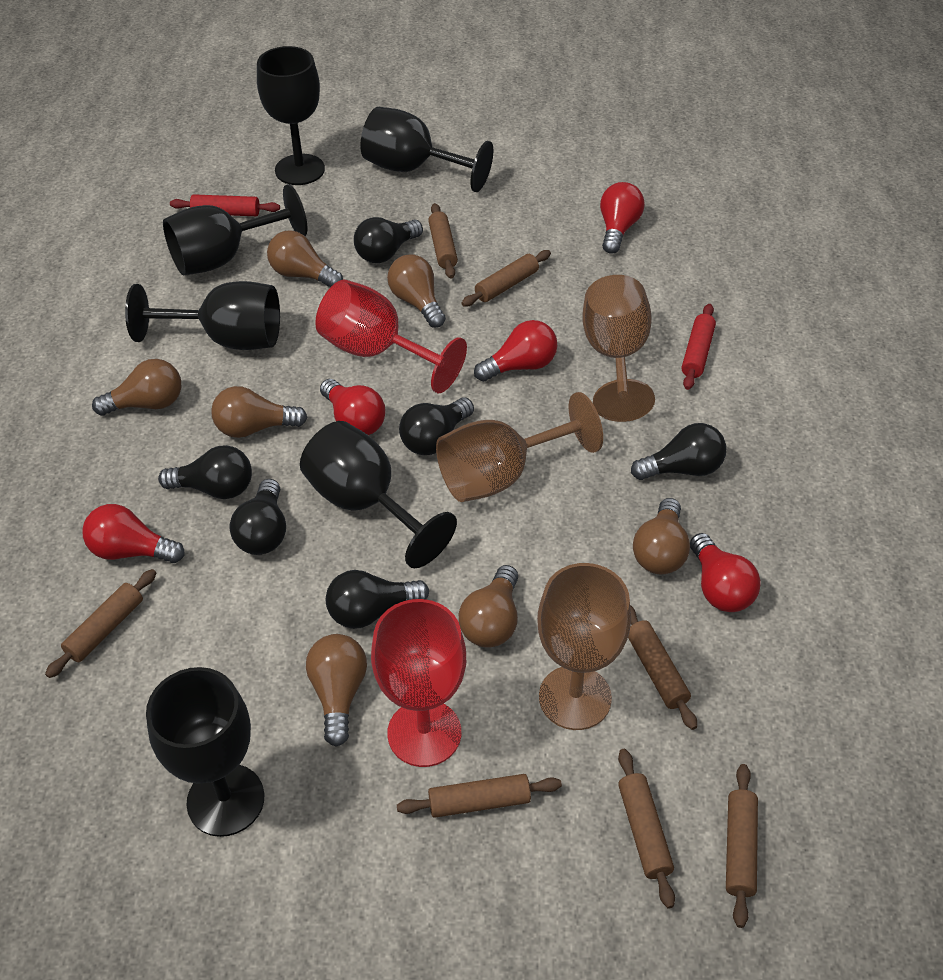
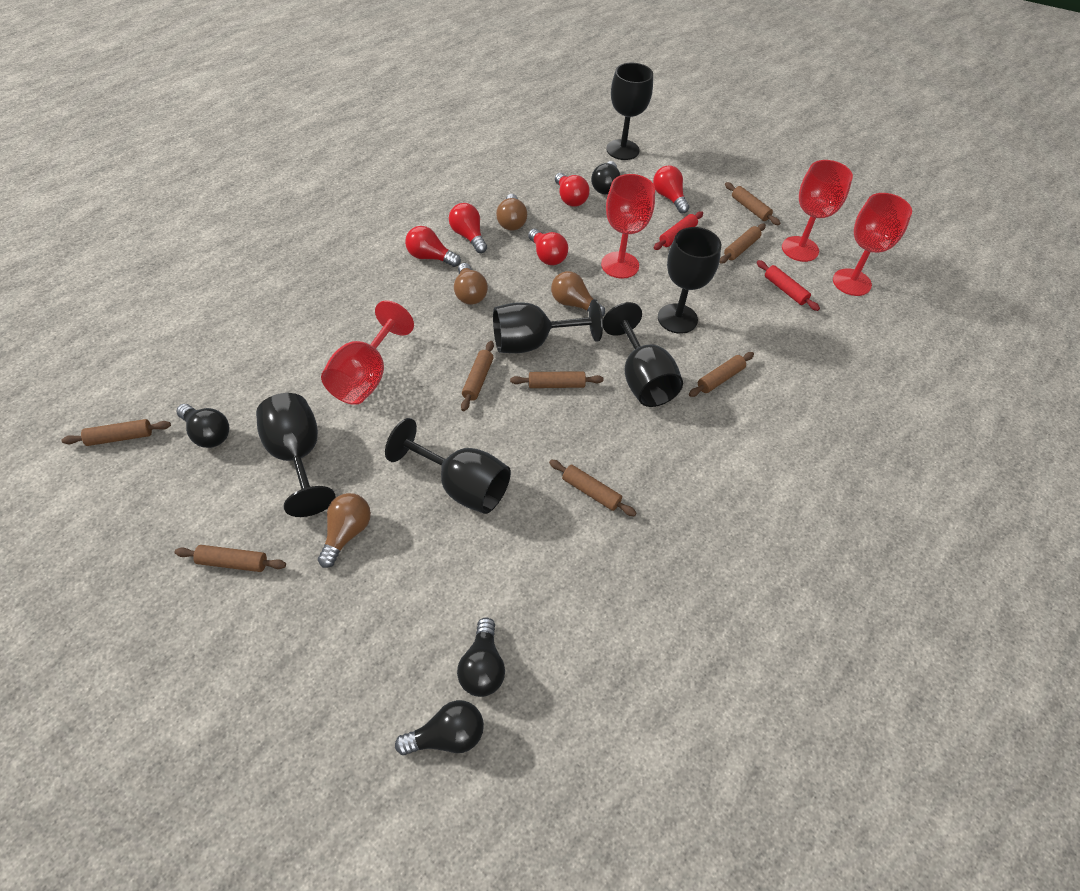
black light bulb: 6 -> 4
brown goblet: 3 -> 0
brown light bulb: 7 -> 4
brown rolling pin: 7 -> 8
red goblet: 2 -> 4

